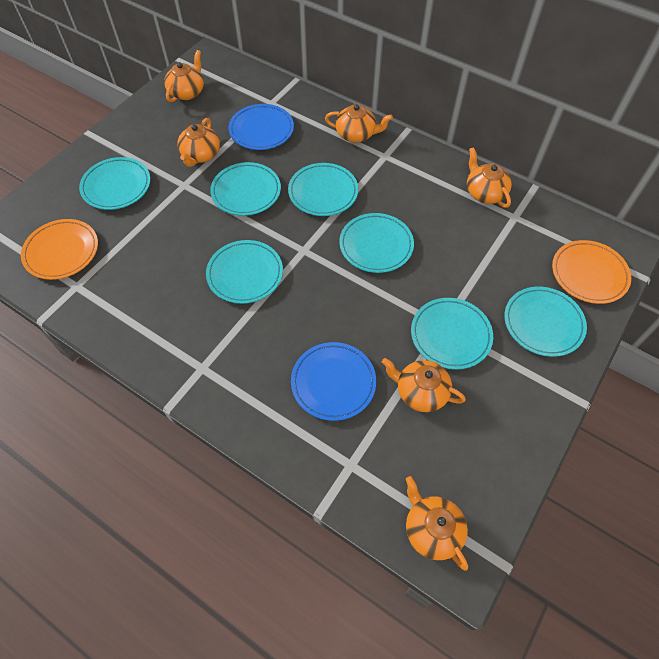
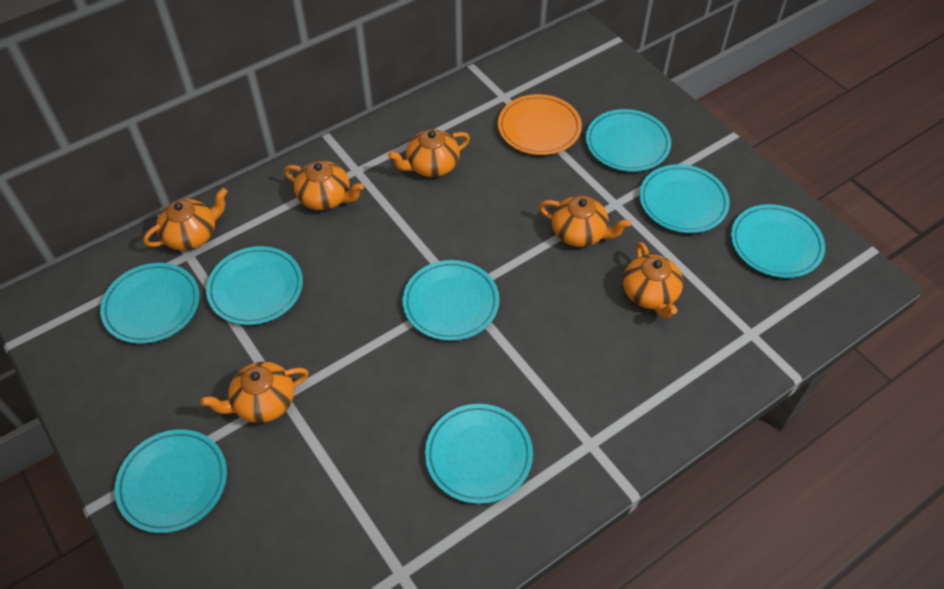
blue plate: 2 -> 0
orange plate: 2 -> 1
turquoise plate: 7 -> 8

